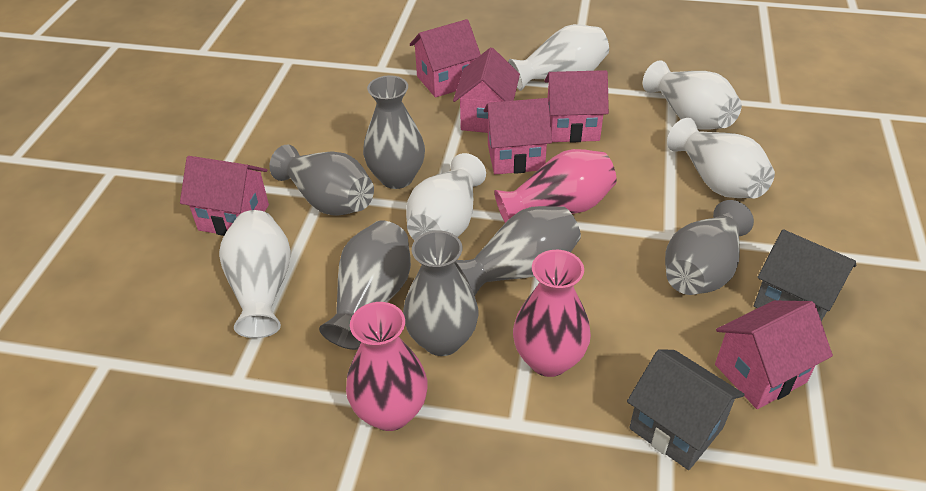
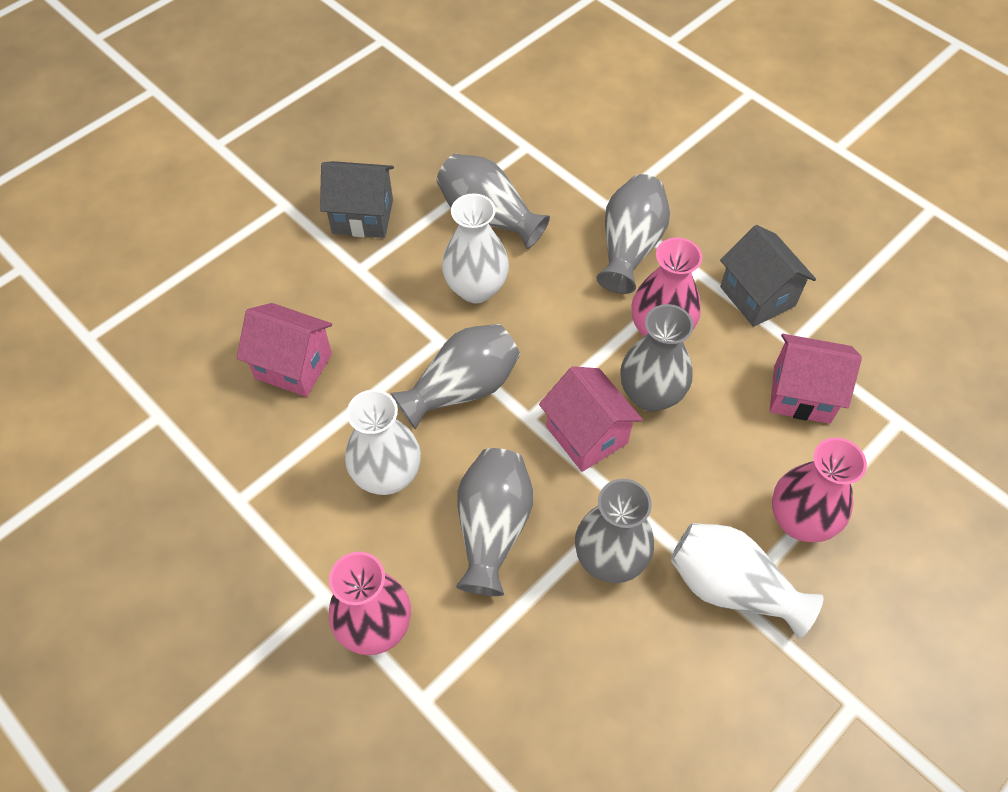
pink house: 6 -> 3
white vase: 5 -> 3

